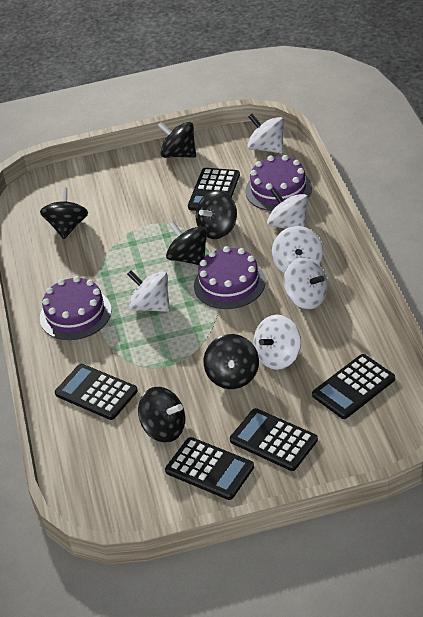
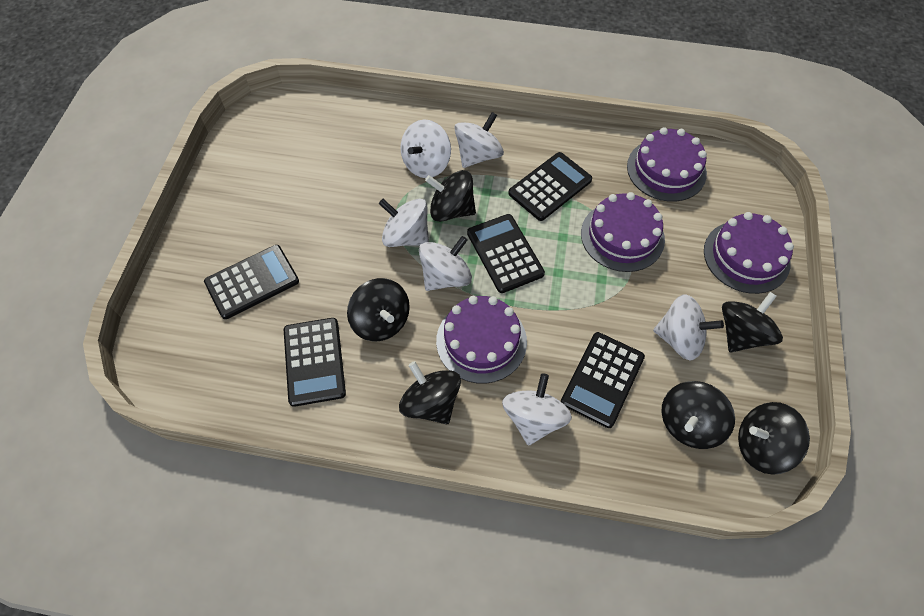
purple cake: 3 -> 4

